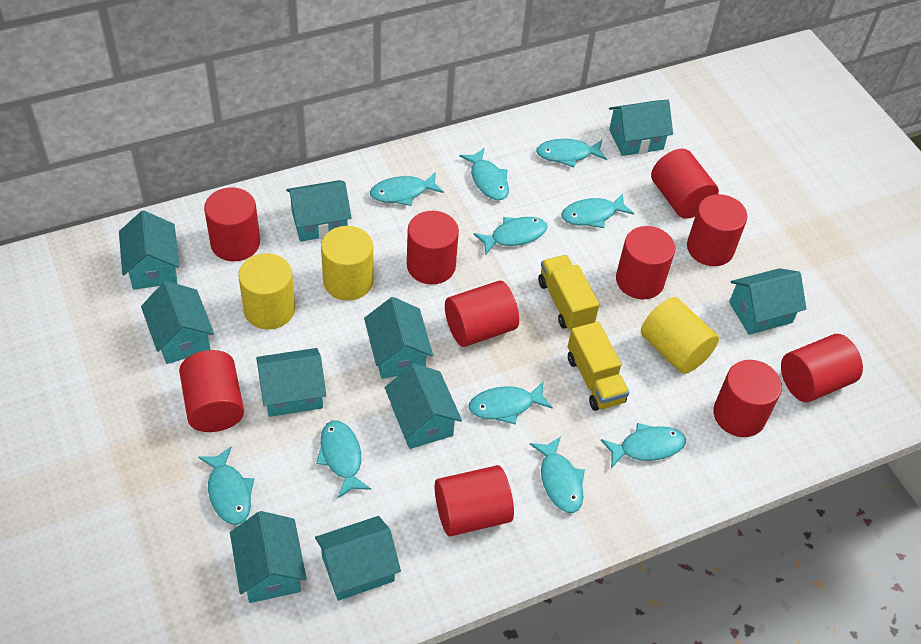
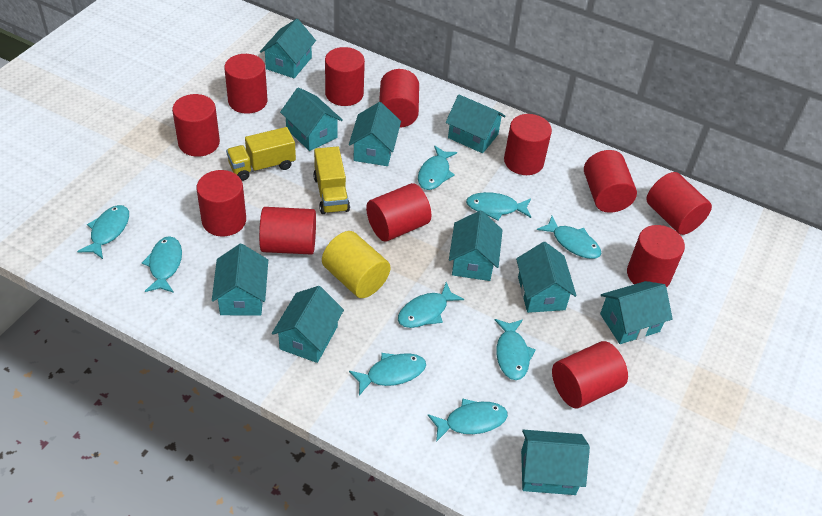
red cylinder: 10 -> 12
turquoise fish: 10 -> 9
yellow cylinder: 3 -> 1

